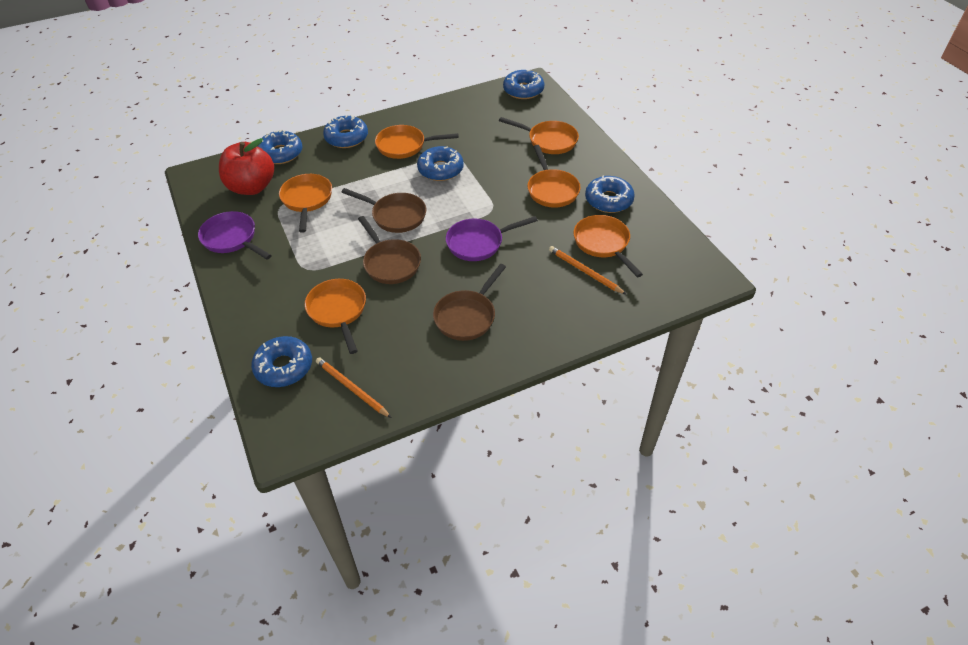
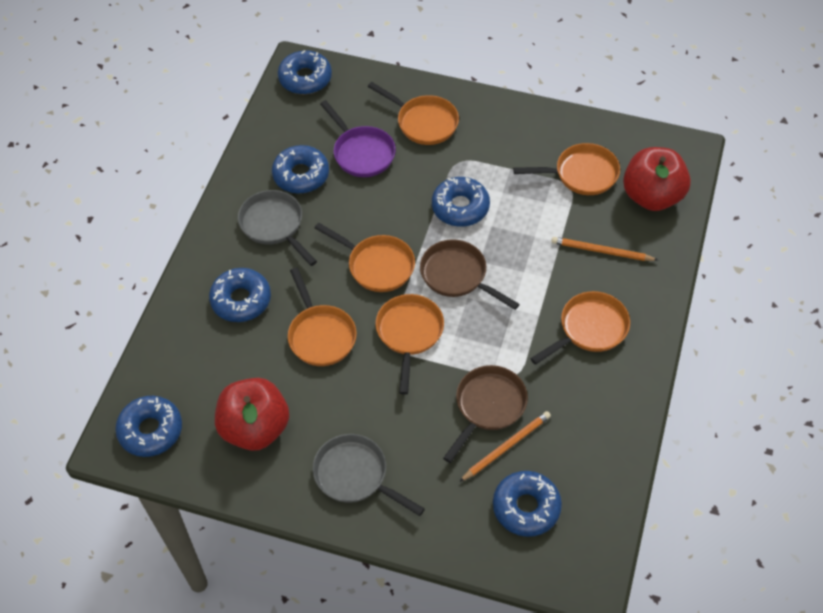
brown pan: 3 -> 2
grey pan: 0 -> 2
purple pan: 2 -> 1
red apple: 1 -> 2

